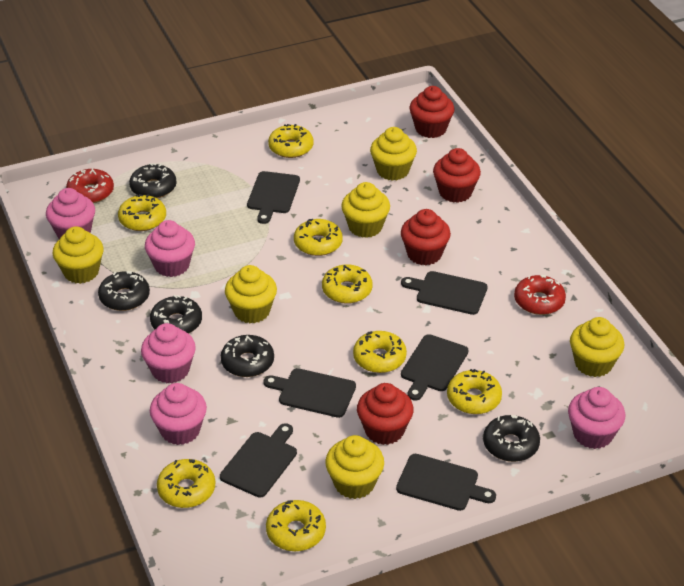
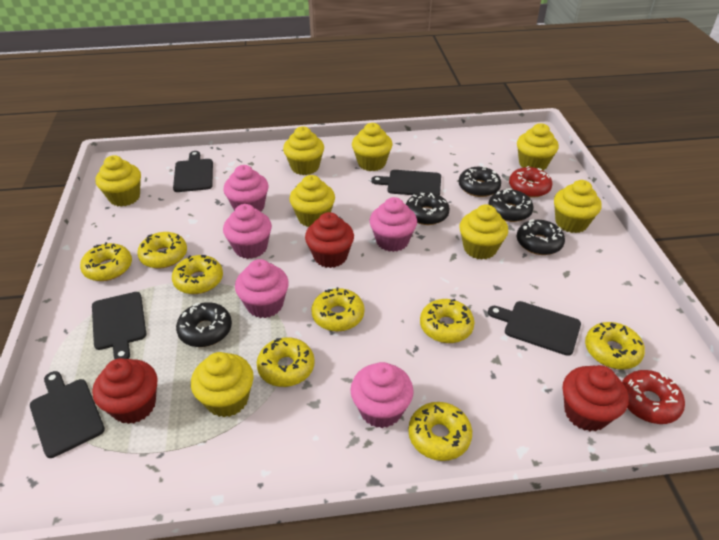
black cutting board: 6 -> 5
red cupcake: 4 -> 3
yellow cupcake: 6 -> 8

